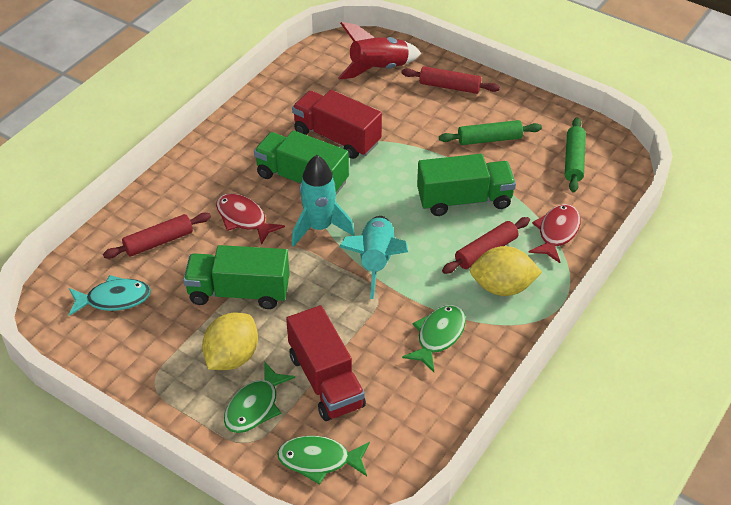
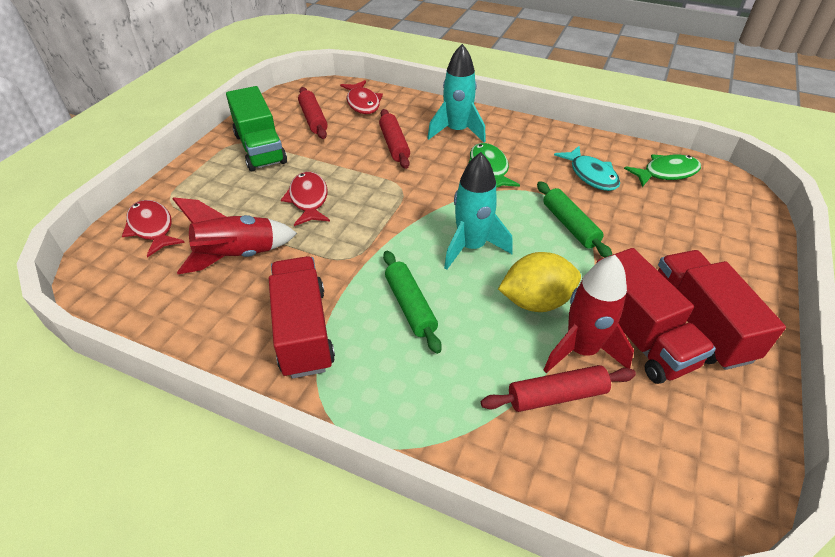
green fish: 3 -> 2
green truck: 3 -> 1
red fish: 2 -> 3
red rocket: 1 -> 2
red truck: 2 -> 3
yellow lemon: 2 -> 1

